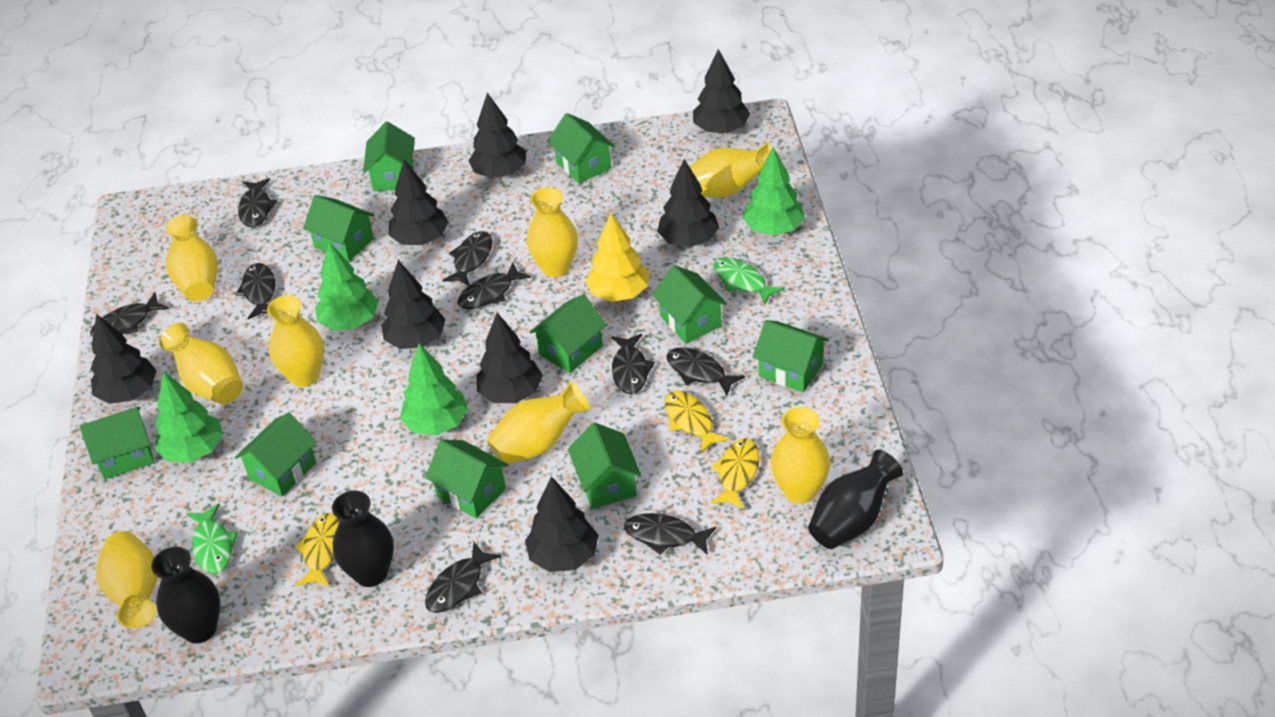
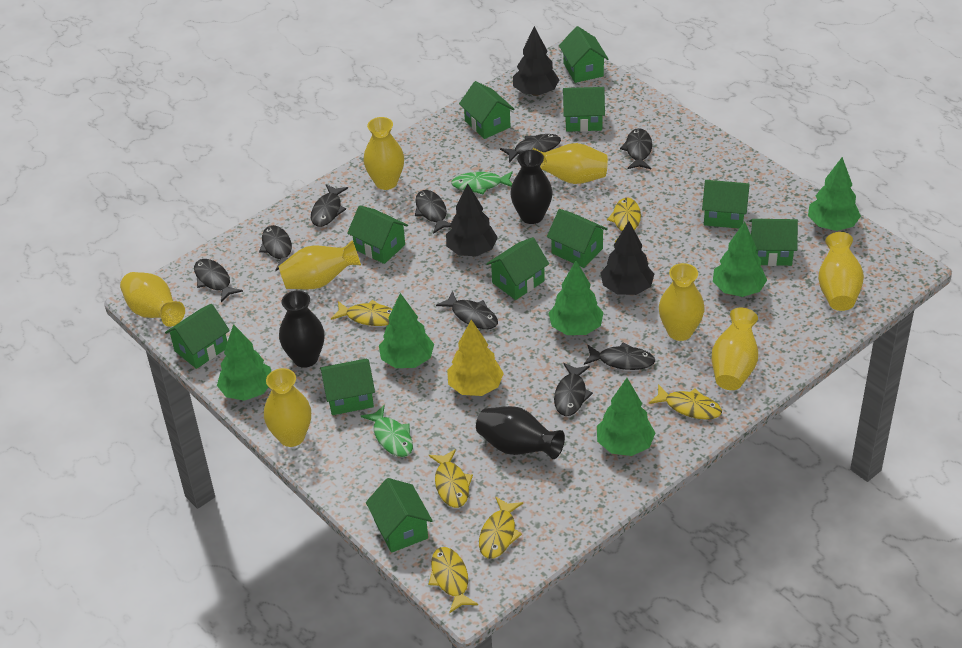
black tree: 8 -> 3
green house: 10 -> 11
green tree: 4 -> 6
yellow fish: 3 -> 6

